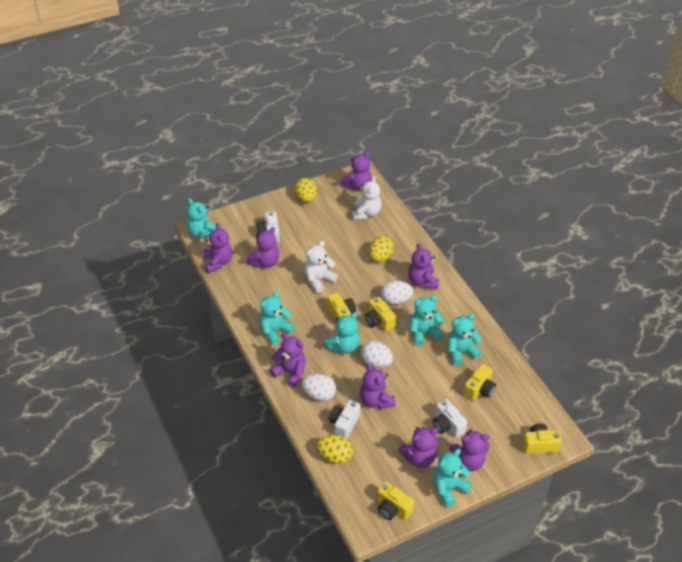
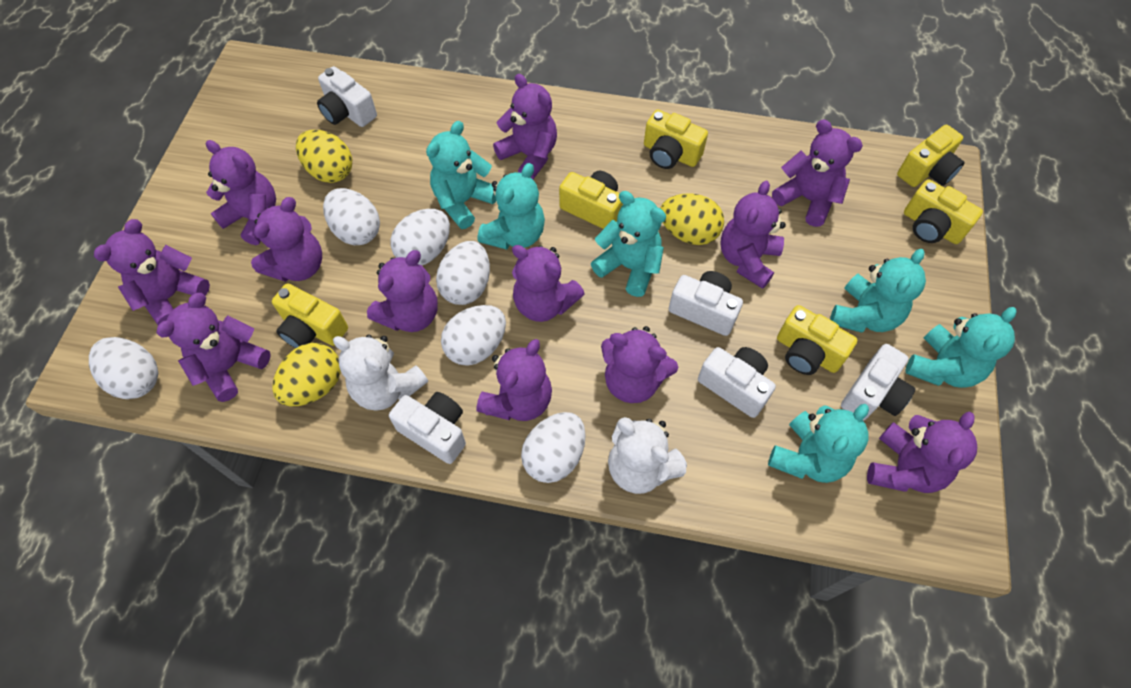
purple teddy bear: 8 -> 12
white camera: 3 -> 5
white egg: 3 -> 6
yellow camera: 5 -> 6

